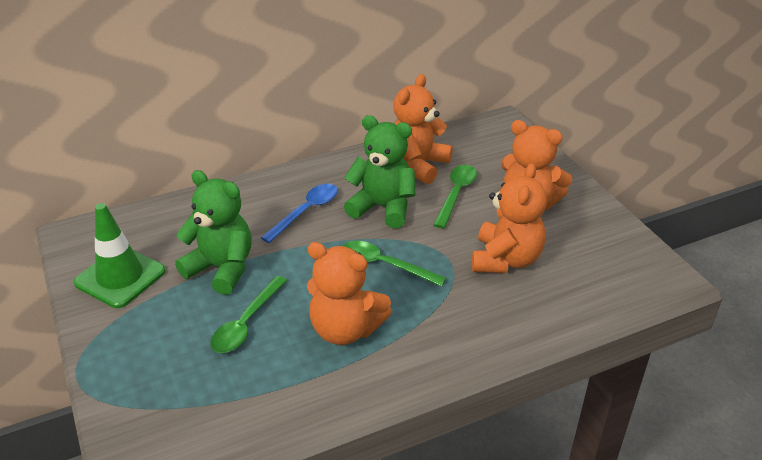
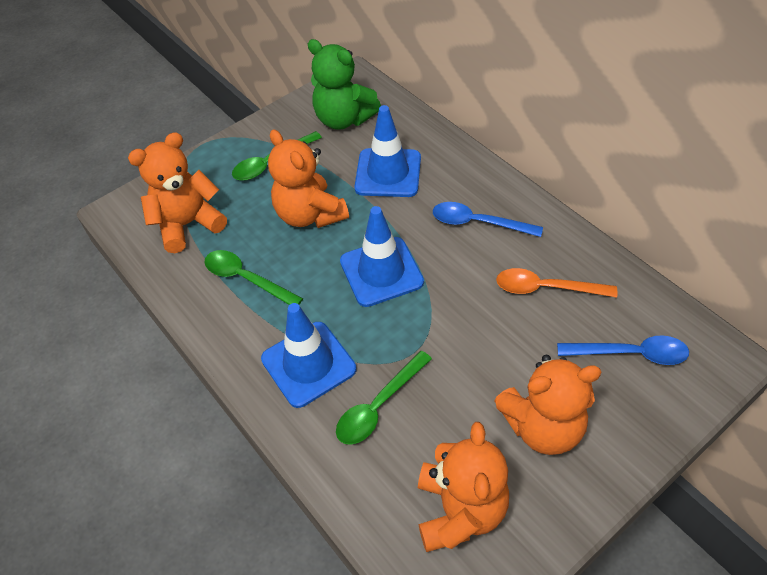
blue spoon: 1 -> 2
blue traffic cone: 0 -> 3
green teddy bear: 2 -> 1
green traffic cone: 1 -> 0
orange spoon: 0 -> 1

